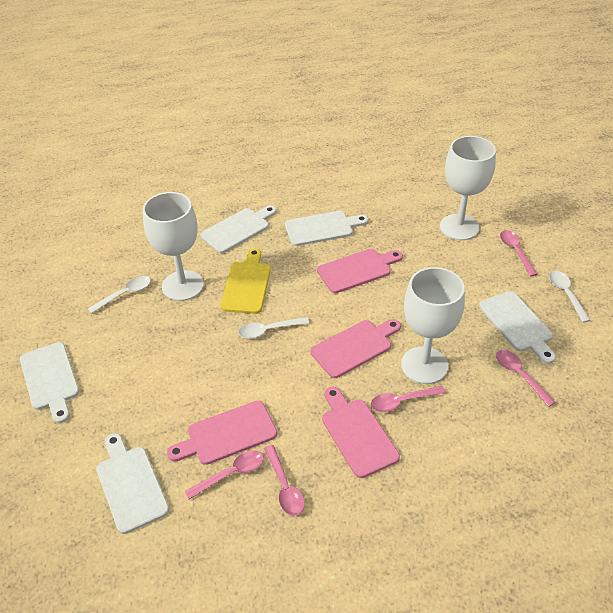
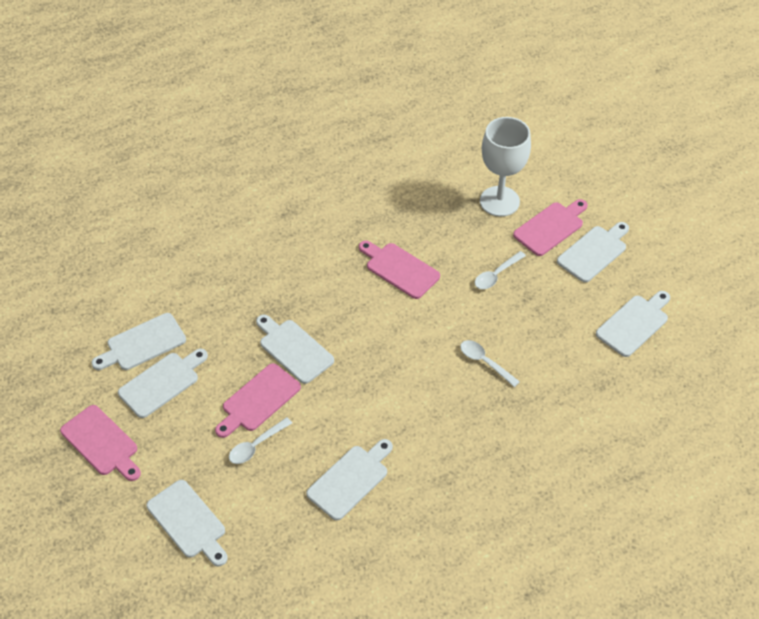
pink spoon: 5 -> 0
white cutting board: 5 -> 7
white goblet: 3 -> 1
yellow cutting board: 1 -> 0

